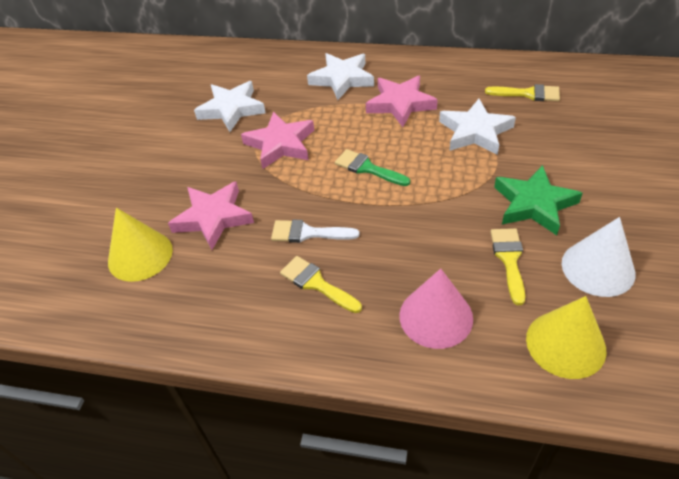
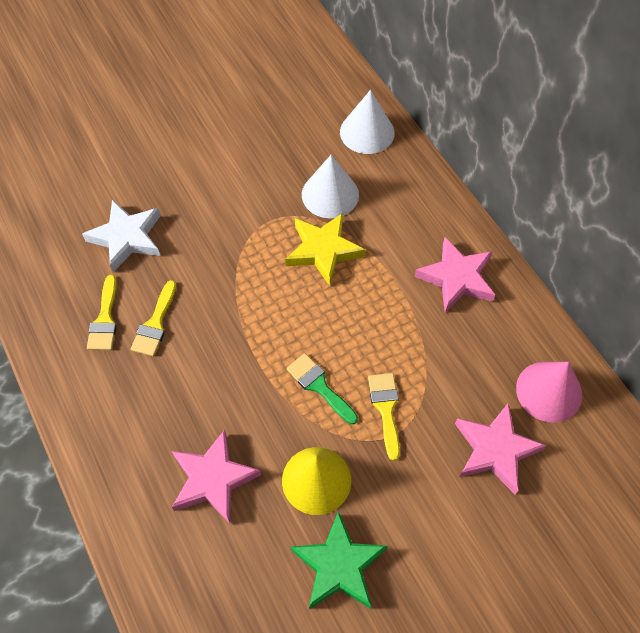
white brush: 1 -> 0
white cone: 1 -> 2
white star: 3 -> 1
yellow cone: 2 -> 1
yellow star: 0 -> 1

